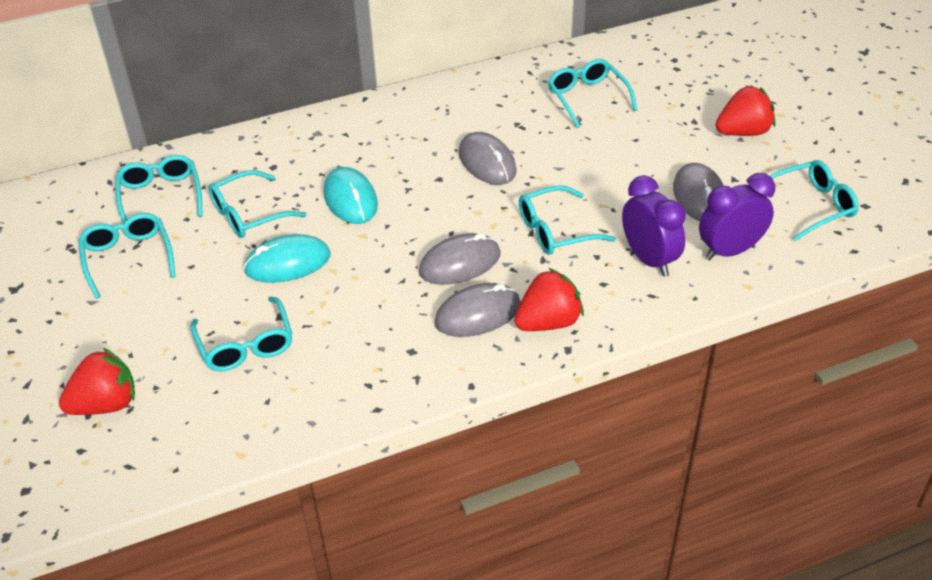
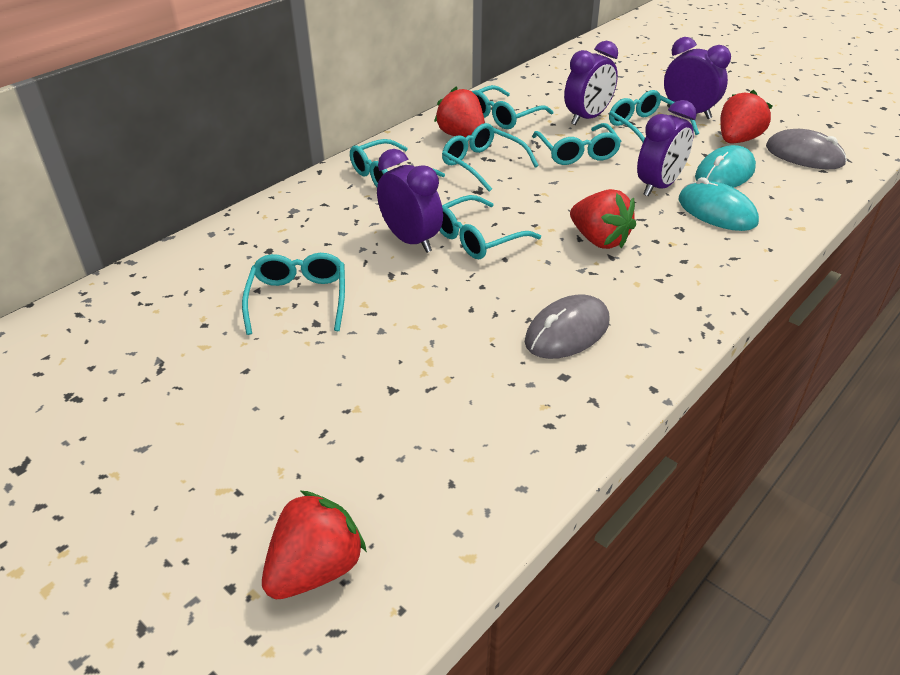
grey mouse: 4 -> 2
purple clock: 2 -> 4
red strawberry: 3 -> 4

